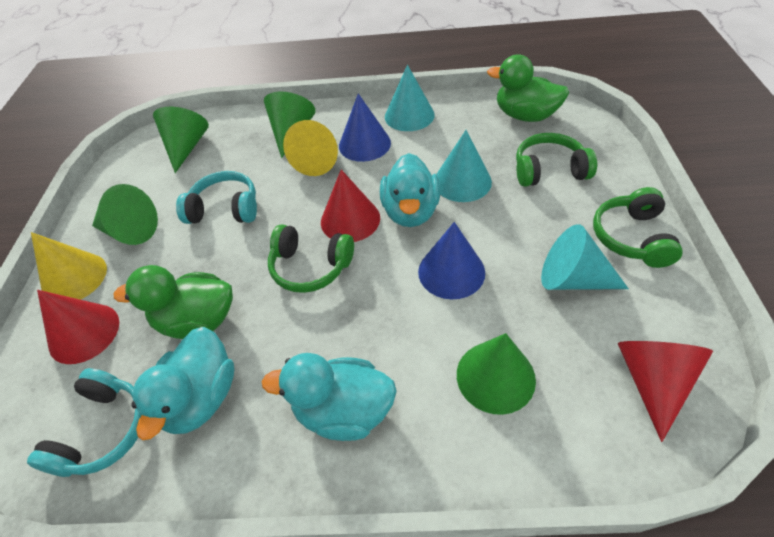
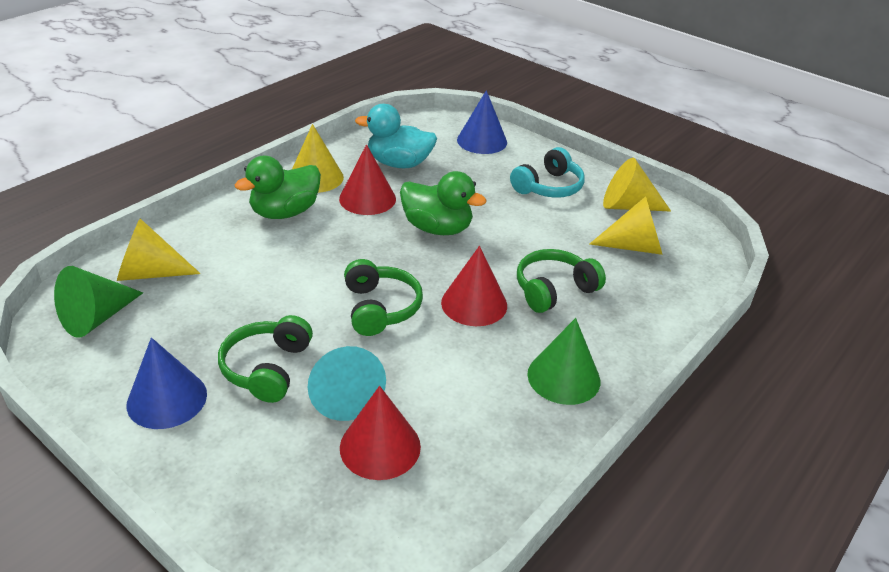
green cone: 4 -> 2
turquoise cone: 3 -> 1
turquoise duck: 3 -> 1
turquoise headphones: 2 -> 1
yellow cone: 2 -> 4

